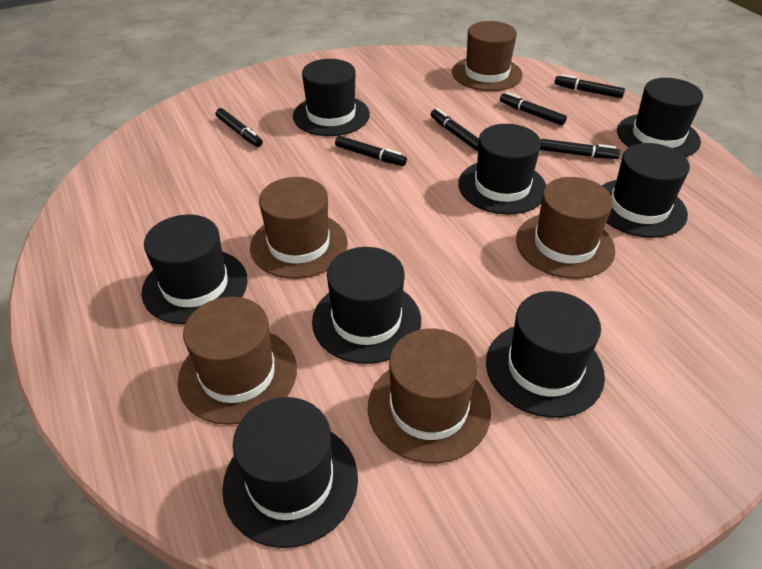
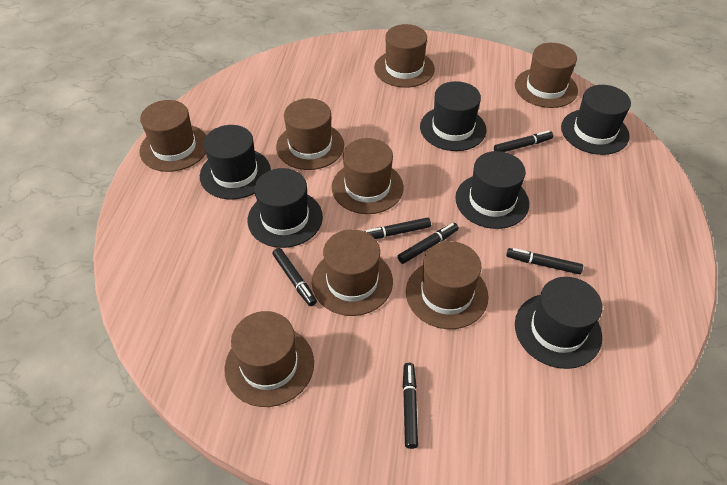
black hat: 8 -> 6
brown hat: 5 -> 8

